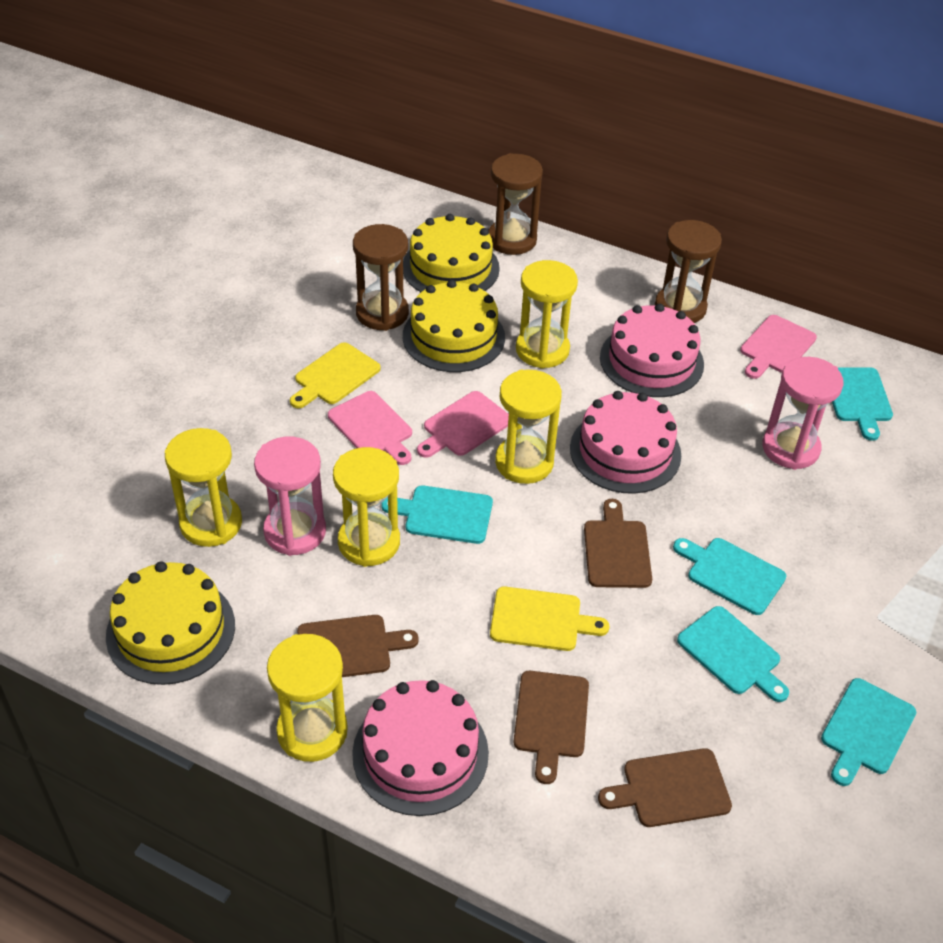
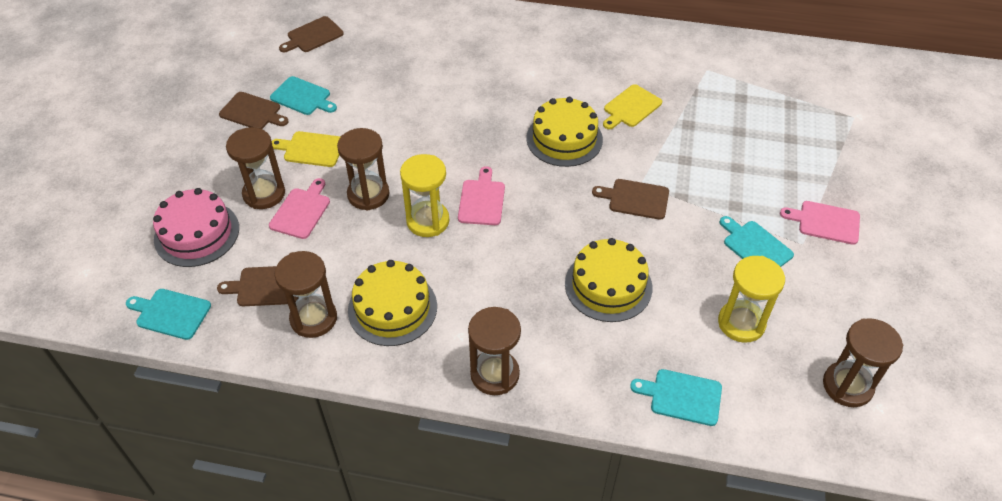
brown hourglass: 3 -> 5
pink cake: 3 -> 1
pink hourglass: 2 -> 0
turquoise cutting board: 5 -> 4
yellow hourglass: 5 -> 2

